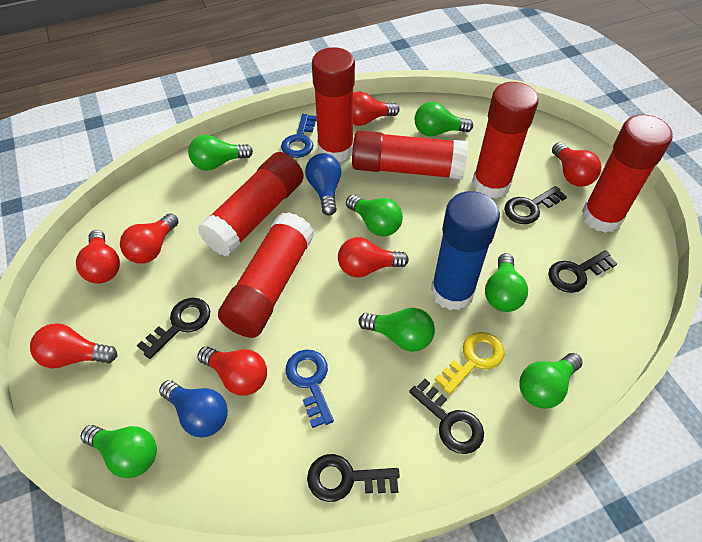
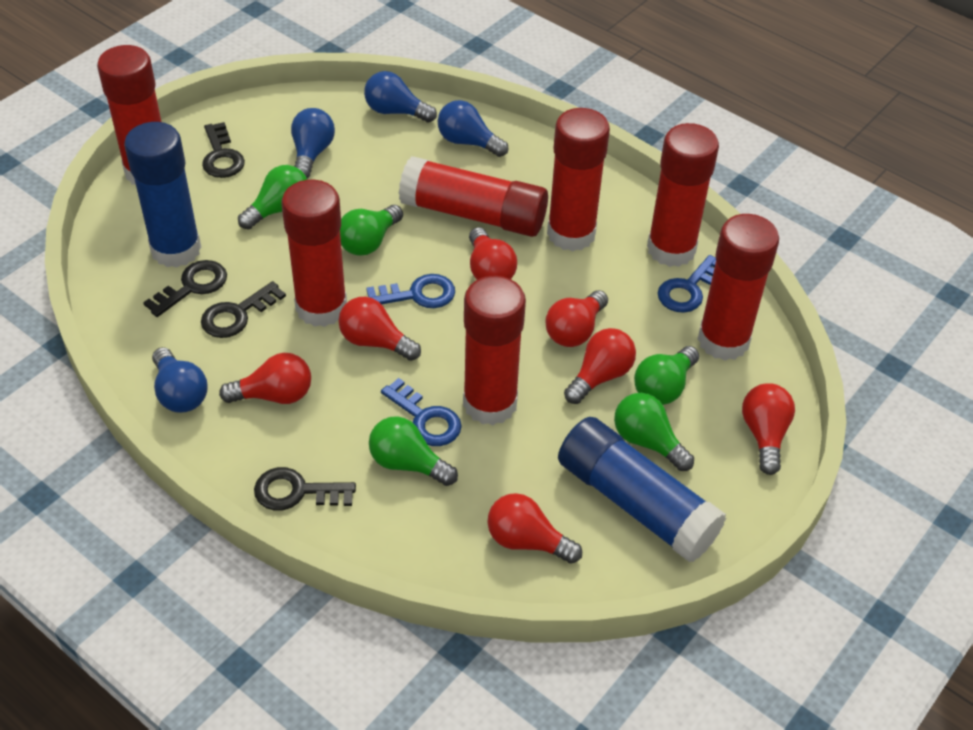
black key: 5 -> 4
blue glue stick: 1 -> 2
blue key: 2 -> 3
blue light bulb: 2 -> 4
green light bulb: 7 -> 5
red glue stick: 6 -> 7
yellow key: 1 -> 0

